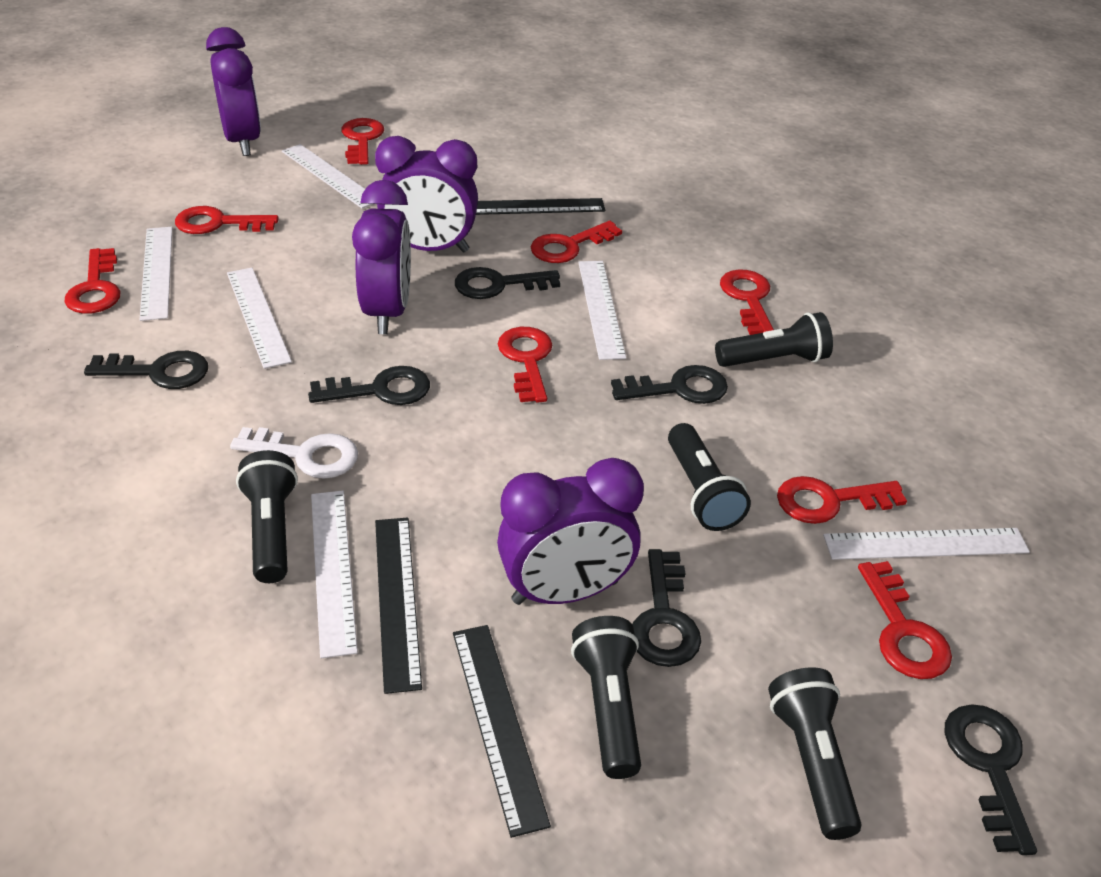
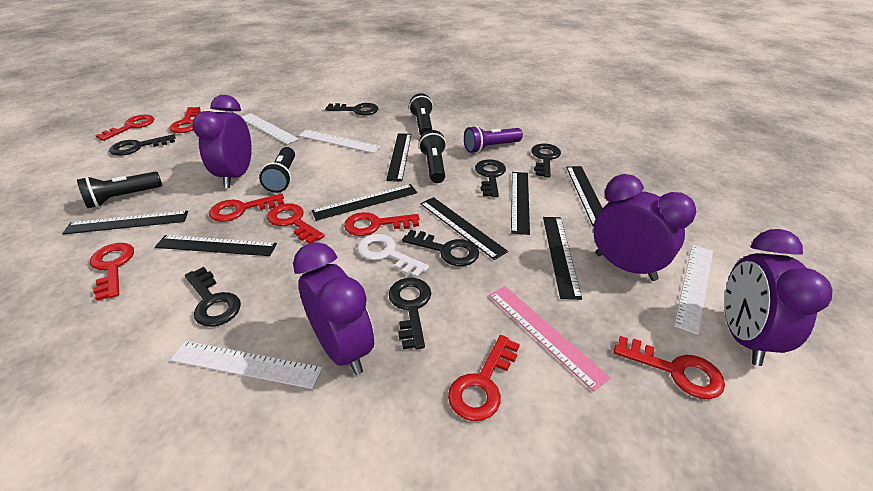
black flashlight: 5 -> 4
black key: 6 -> 7
black ruler: 3 -> 8
pink ruler: 0 -> 1
purple flashlight: 0 -> 1
white ruler: 6 -> 4

